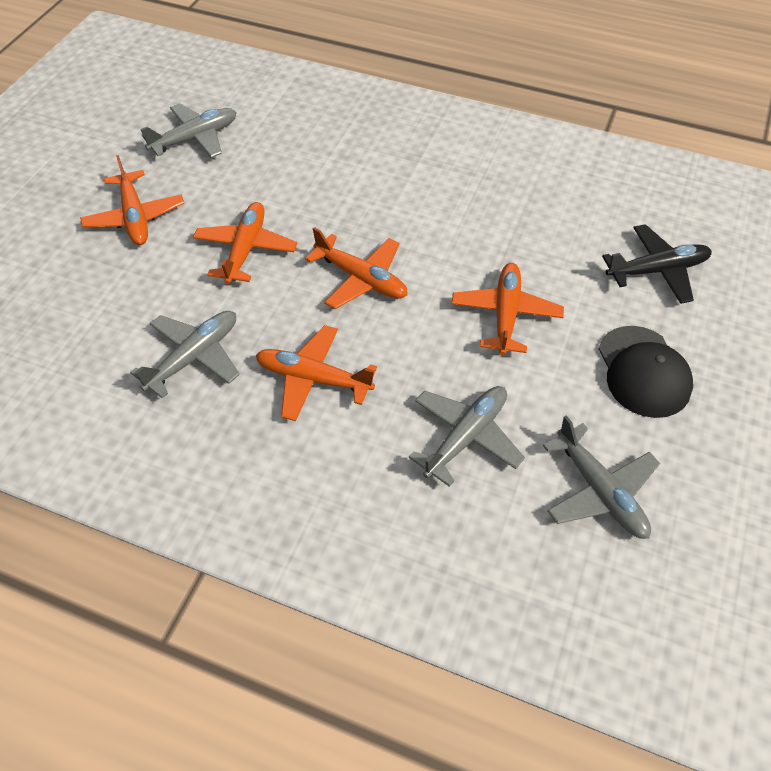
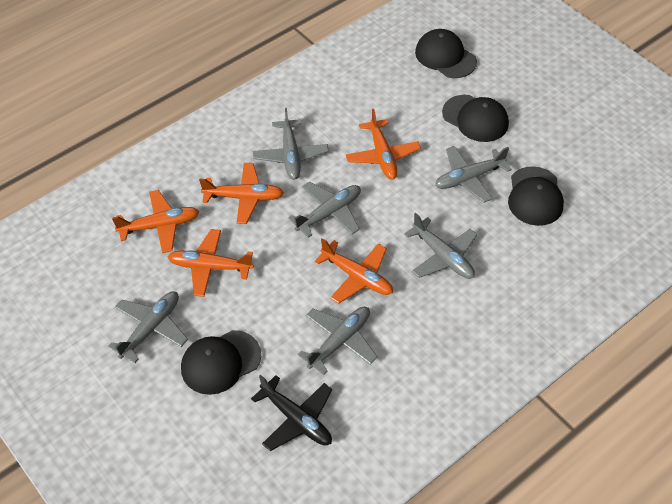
black cap: 1 -> 4
grey plane: 4 -> 6

